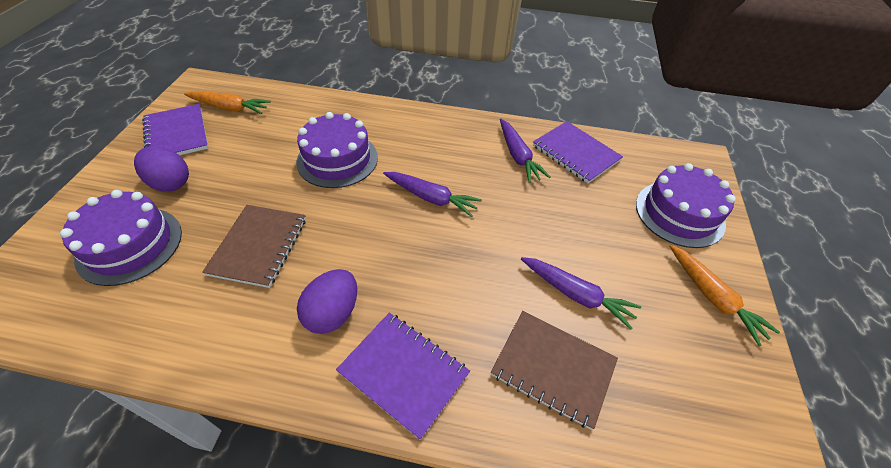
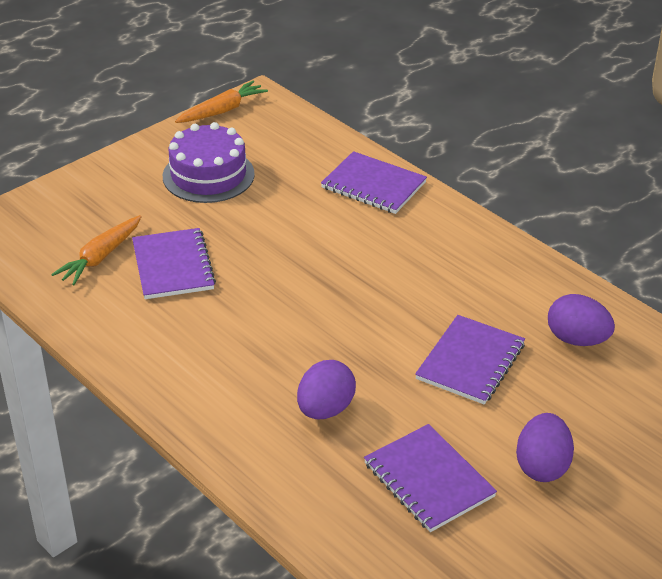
brown notebook: 2 -> 0
purple cake: 3 -> 1
purple carrot: 3 -> 0
purple egg: 2 -> 3
purple notebook: 3 -> 4

